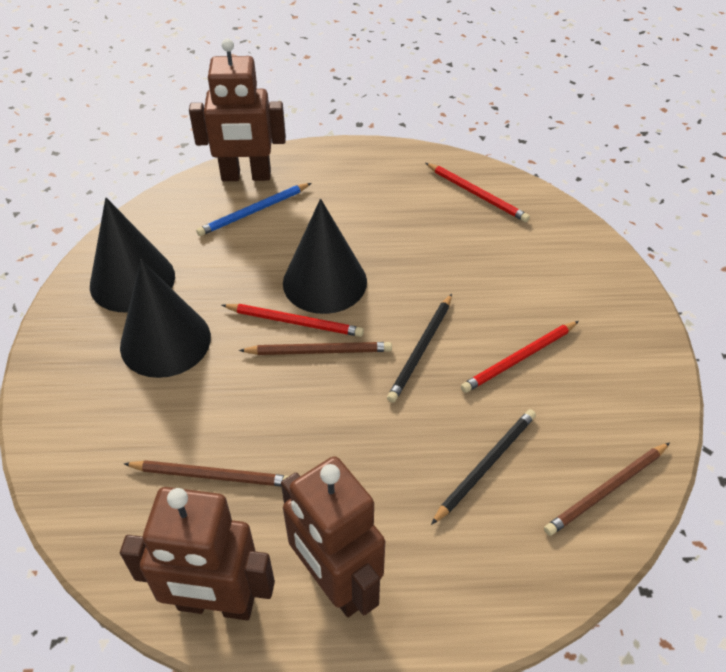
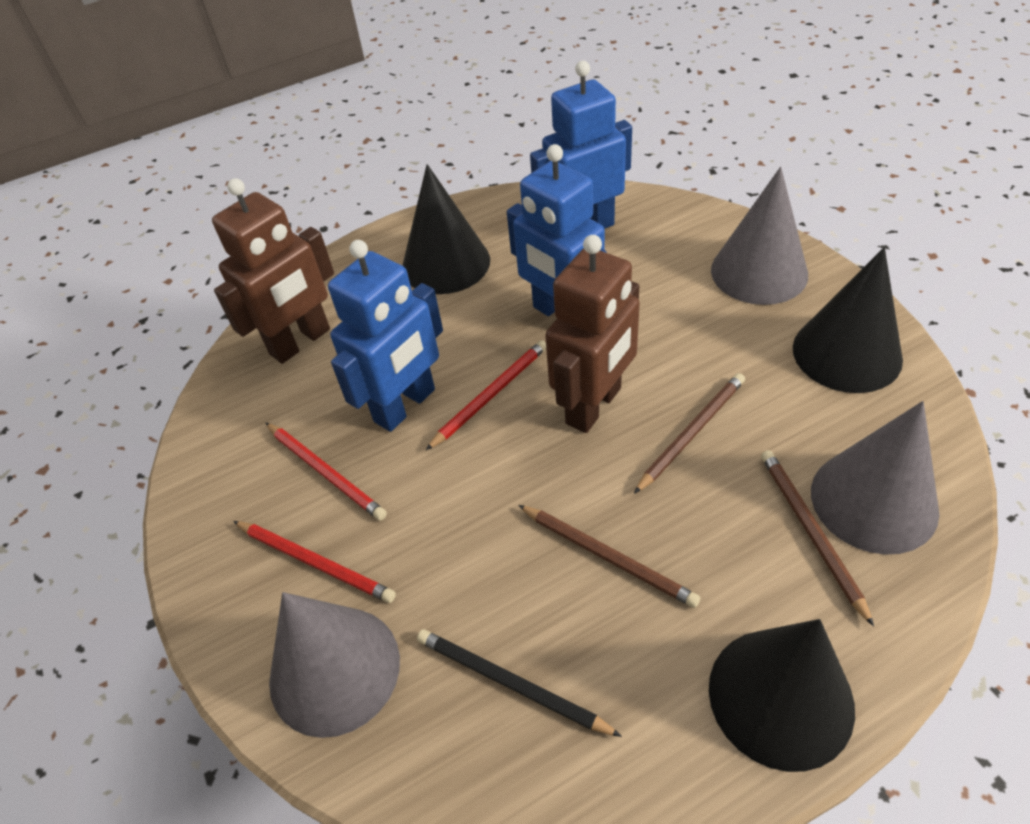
black pencil: 2 -> 1
blue pencil: 1 -> 0
blue robot: 0 -> 3
brown robot: 3 -> 2
grey cone: 0 -> 3

